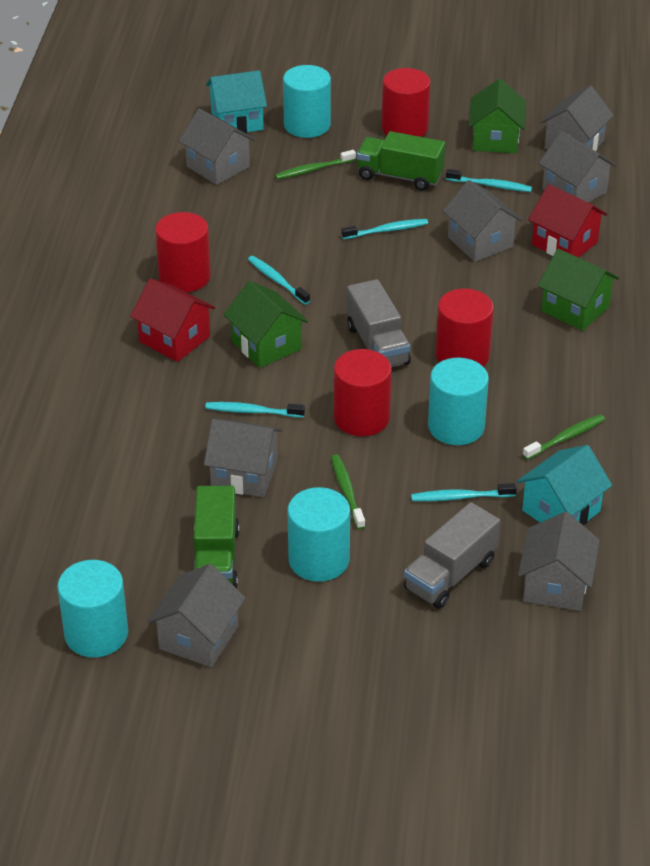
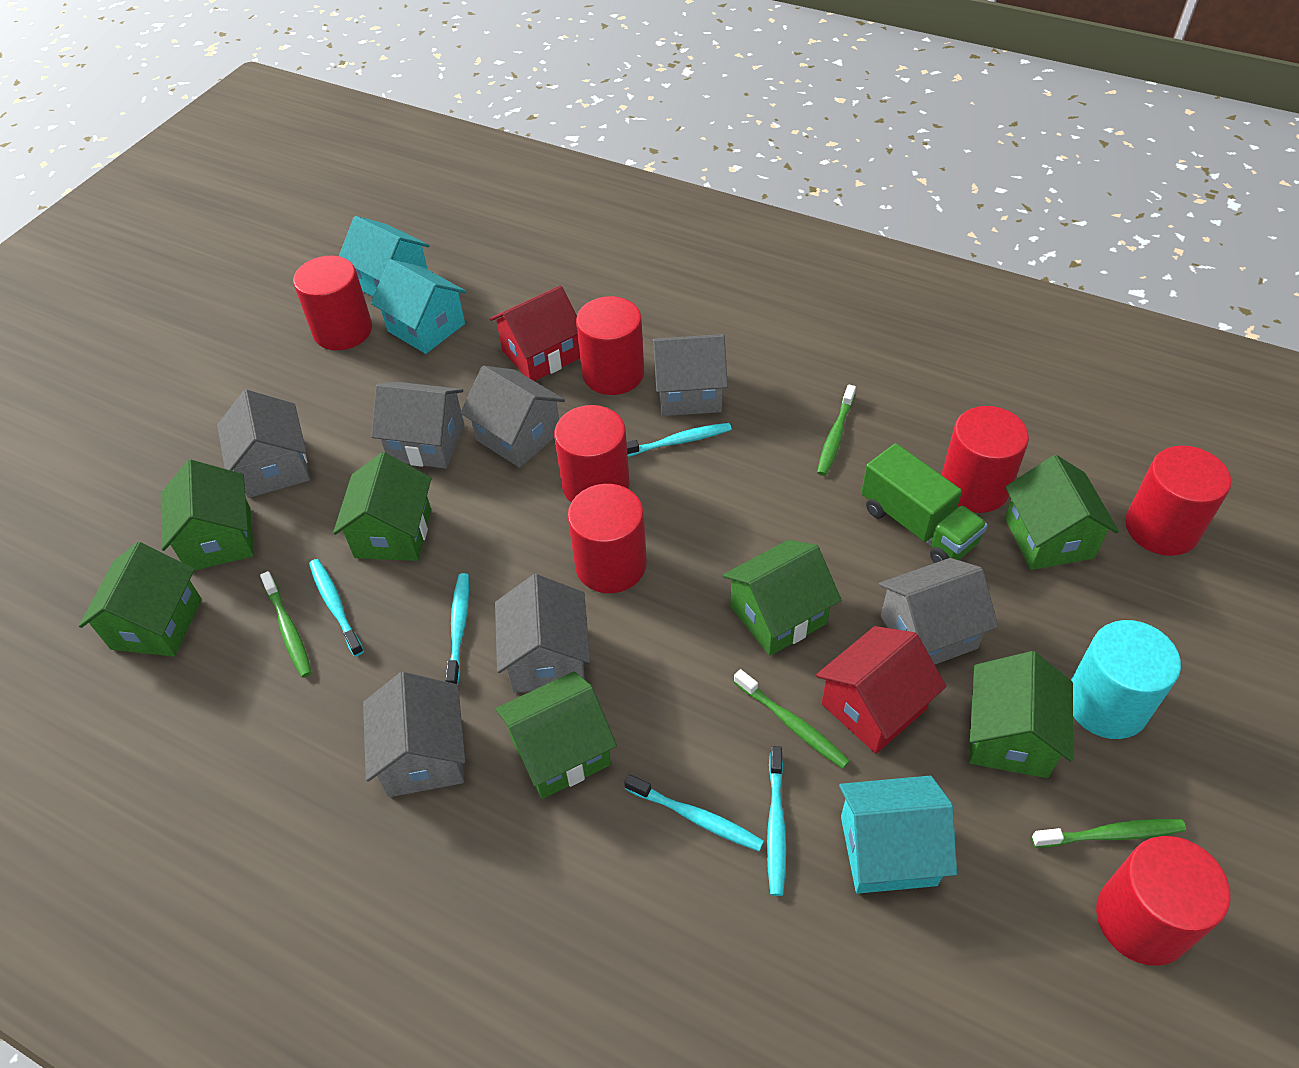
green house: 3 -> 7
green toothbrush: 3 -> 4
green truck: 2 -> 1
grey truck: 2 -> 0
red cylinder: 4 -> 7
turquoise cylinder: 4 -> 1
turquoise house: 2 -> 3

